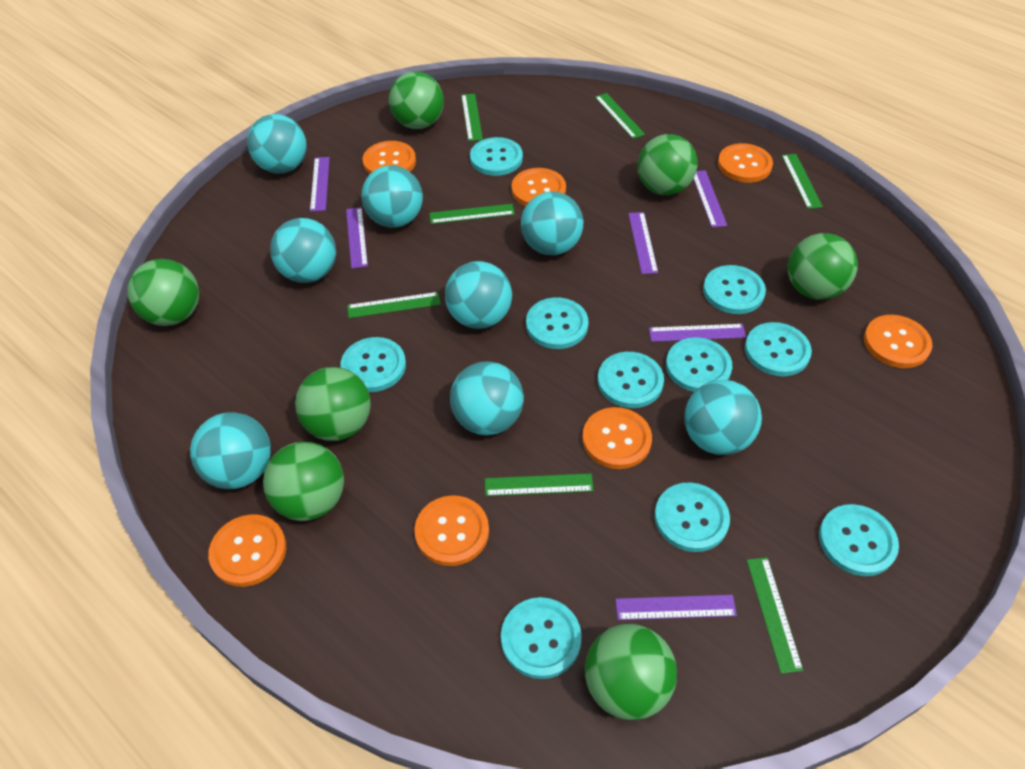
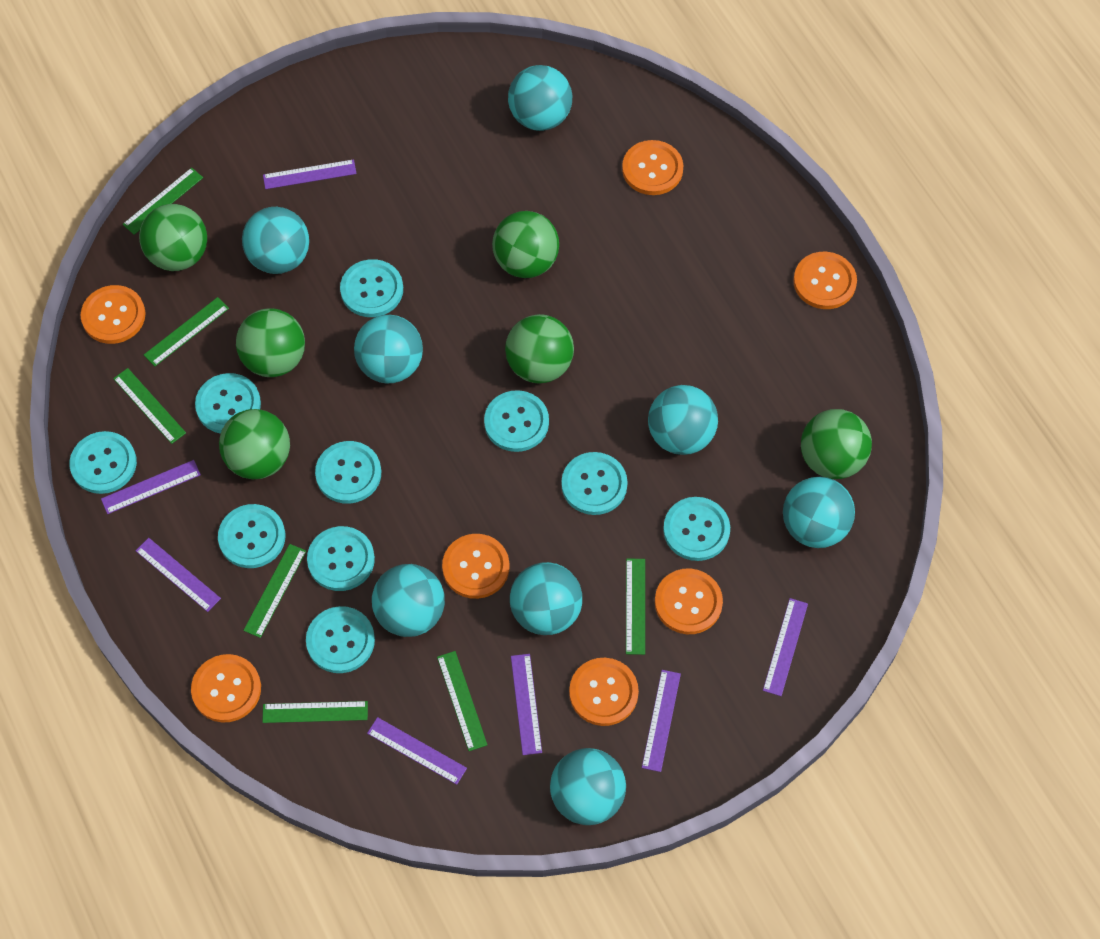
green ball: 7 -> 6
purple ruler: 6 -> 7

